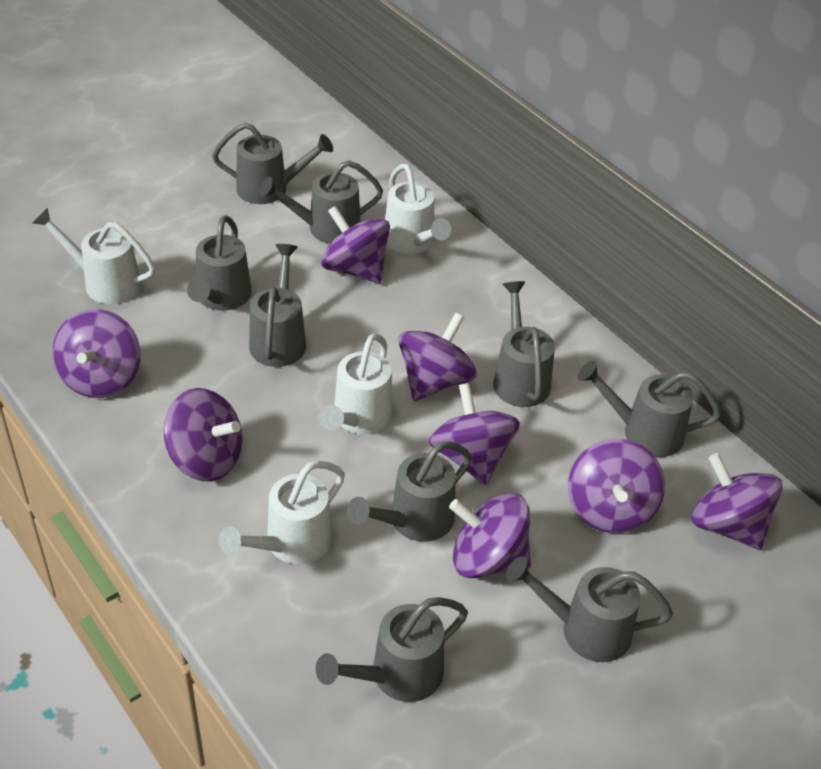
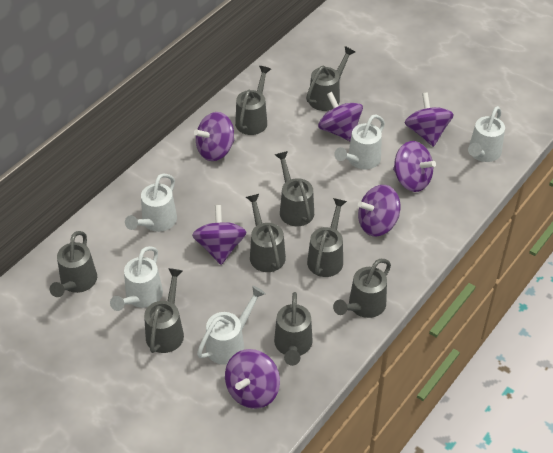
purple spinning top: 8 -> 7
white watering can: 4 -> 5

